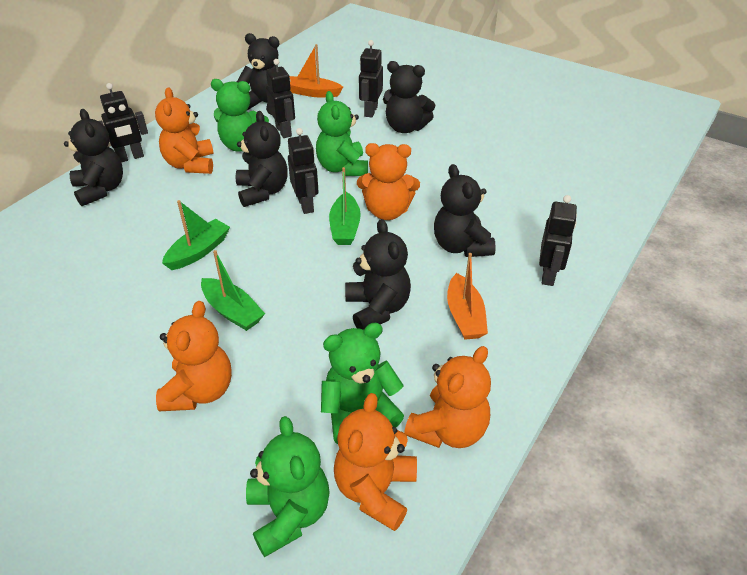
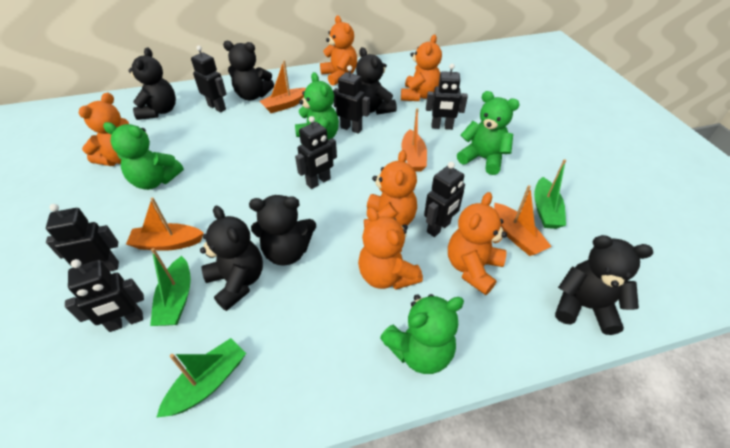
black robot: 5 -> 7
orange boat: 2 -> 4
orange teddy bear: 5 -> 6

